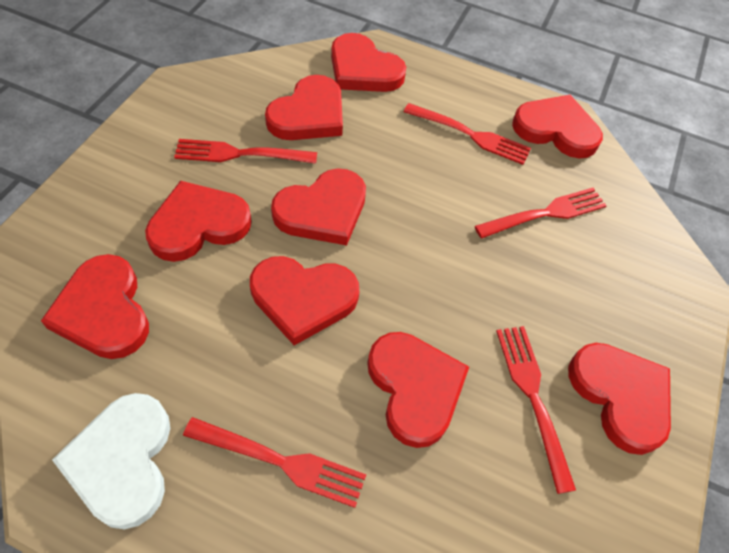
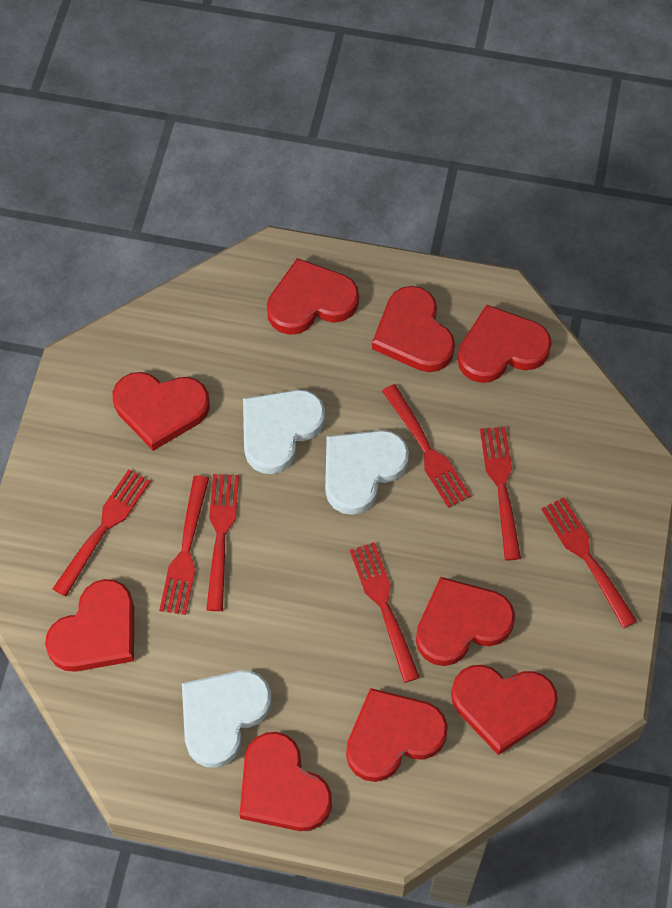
red fork: 5 -> 7
white heart: 1 -> 3

